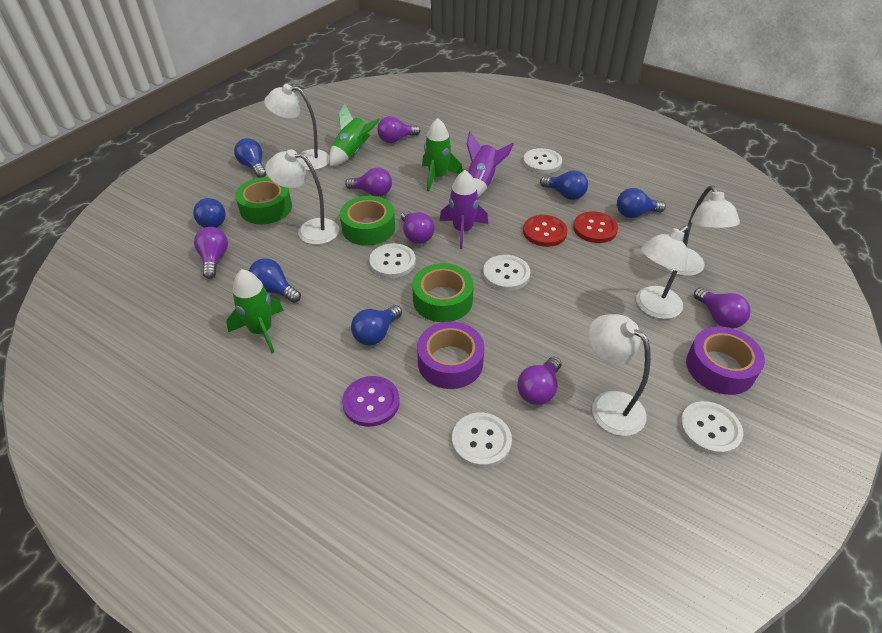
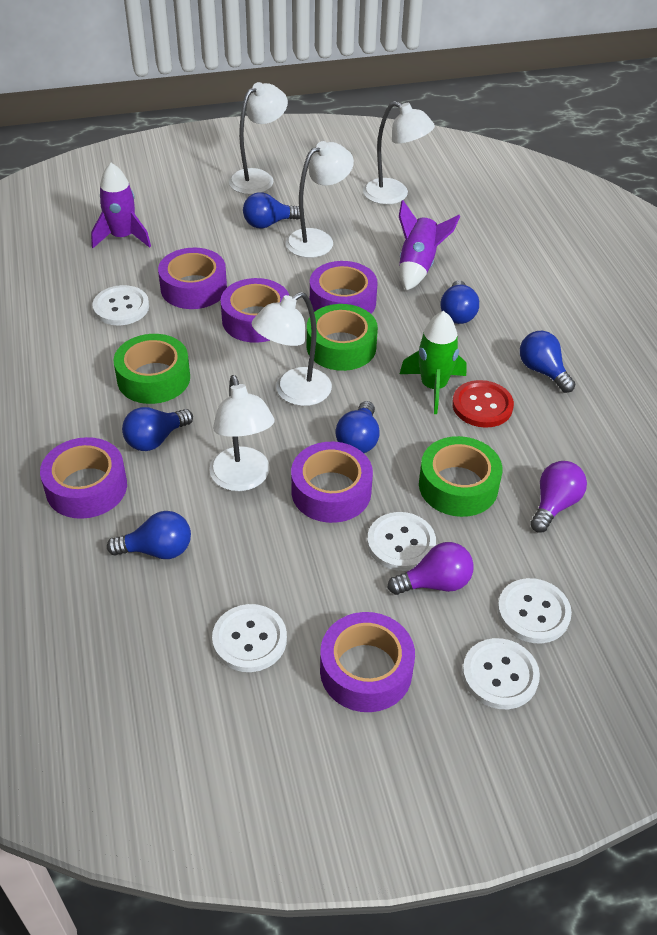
green rocket: 3 -> 1
purple button: 1 -> 0
purple light bulb: 6 -> 2
purple tape: 2 -> 6
red button: 2 -> 1

